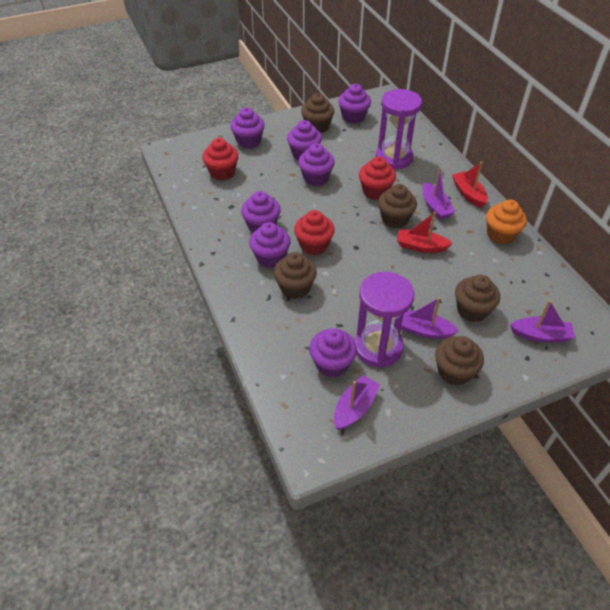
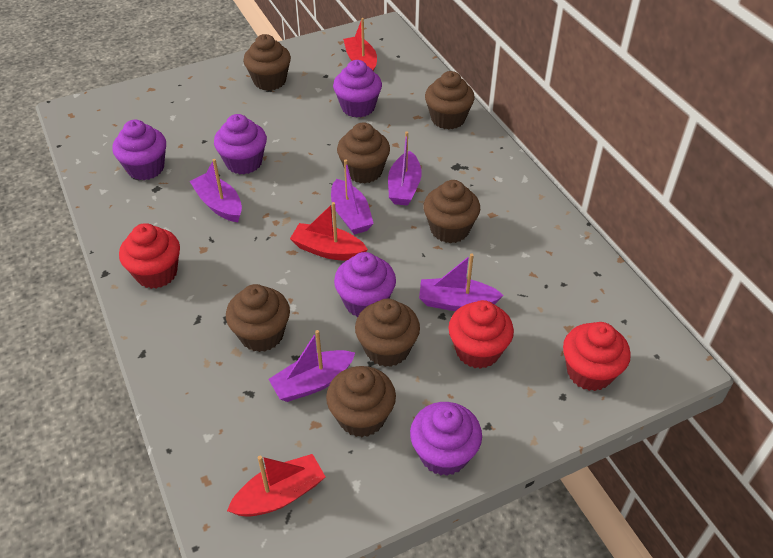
brown cupcake: 5 -> 7
orange cupcake: 1 -> 0
purple boat: 4 -> 5
purple cupcake: 7 -> 5
purple hourglass: 2 -> 0
red boat: 2 -> 3

